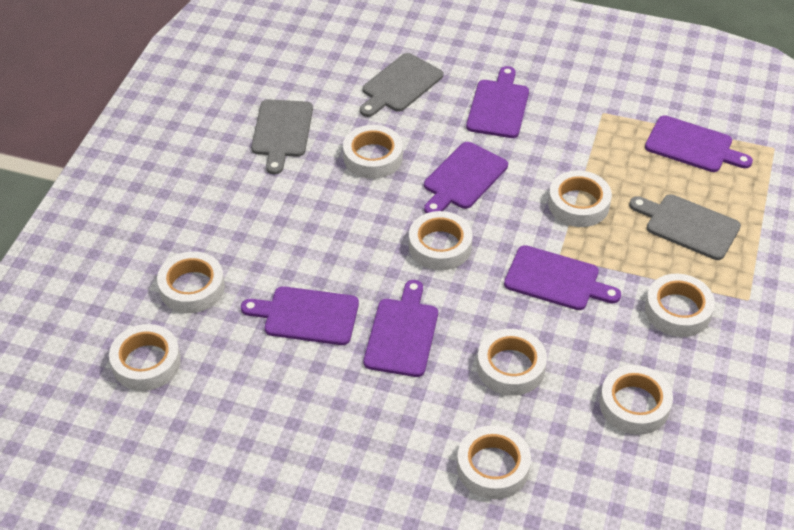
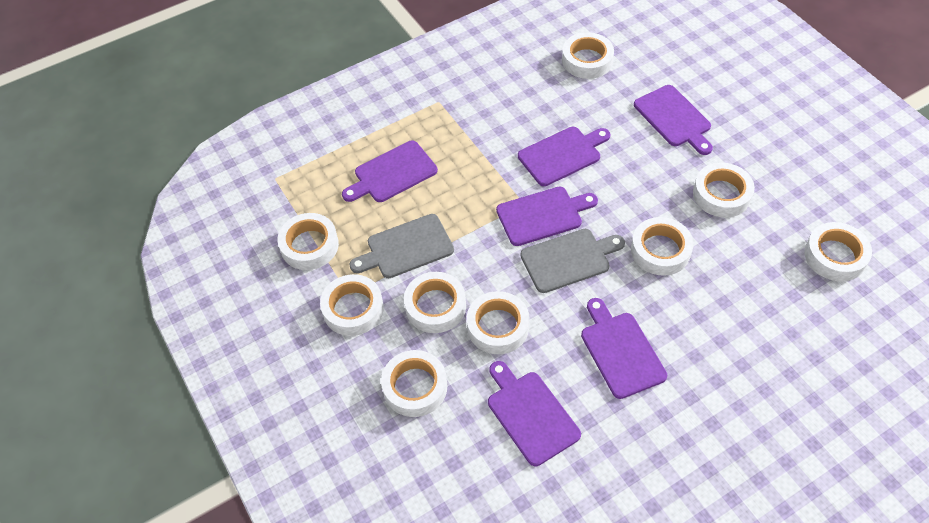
grey cutting board: 3 -> 2

